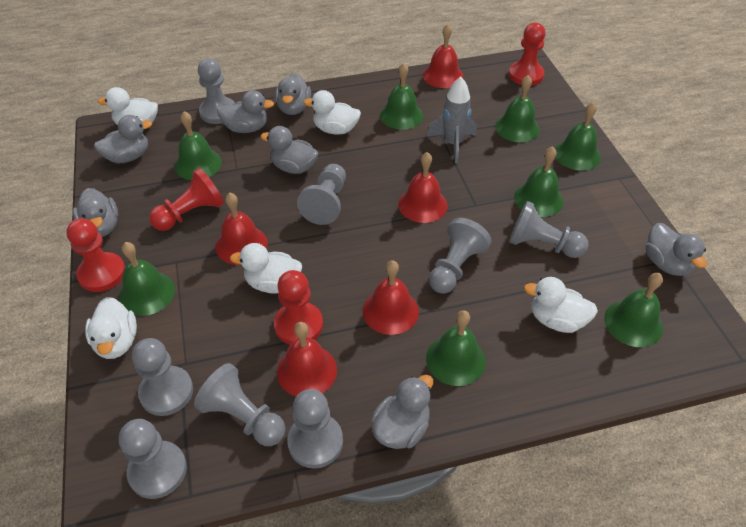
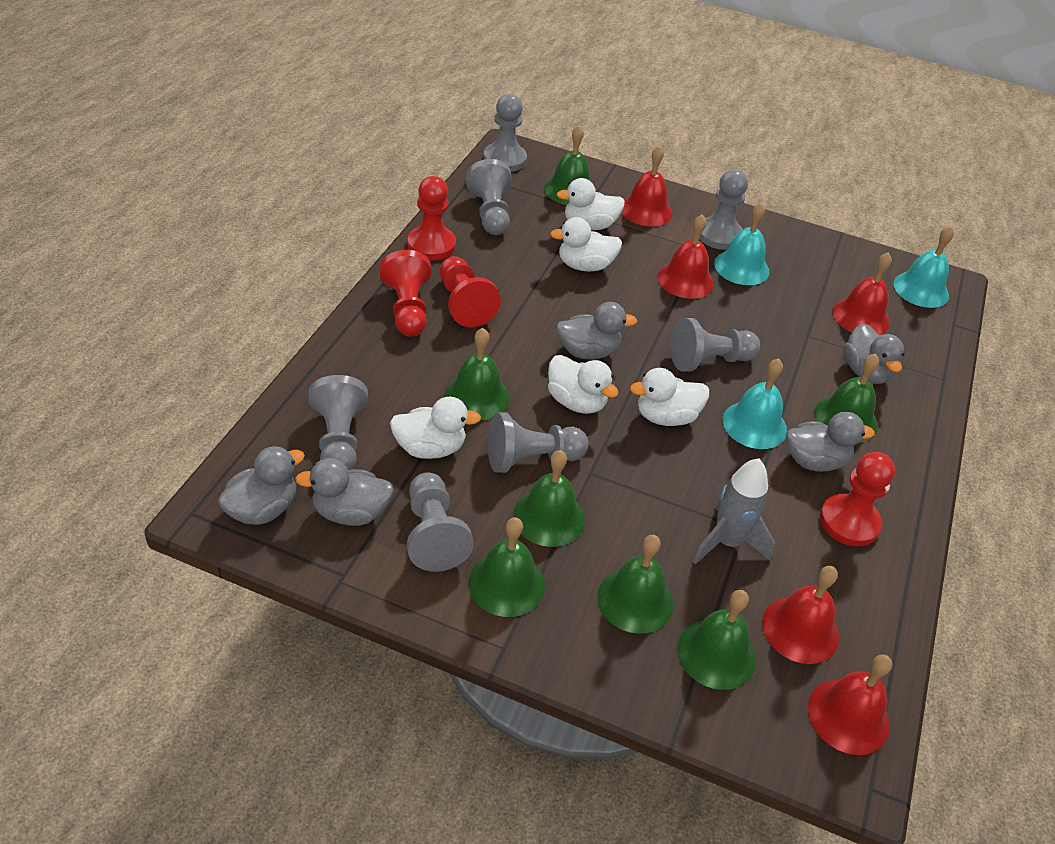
green bell: 8 -> 7
grey duck: 7 -> 5
grey pawn: 8 -> 7
turquoise bell: 0 -> 3

